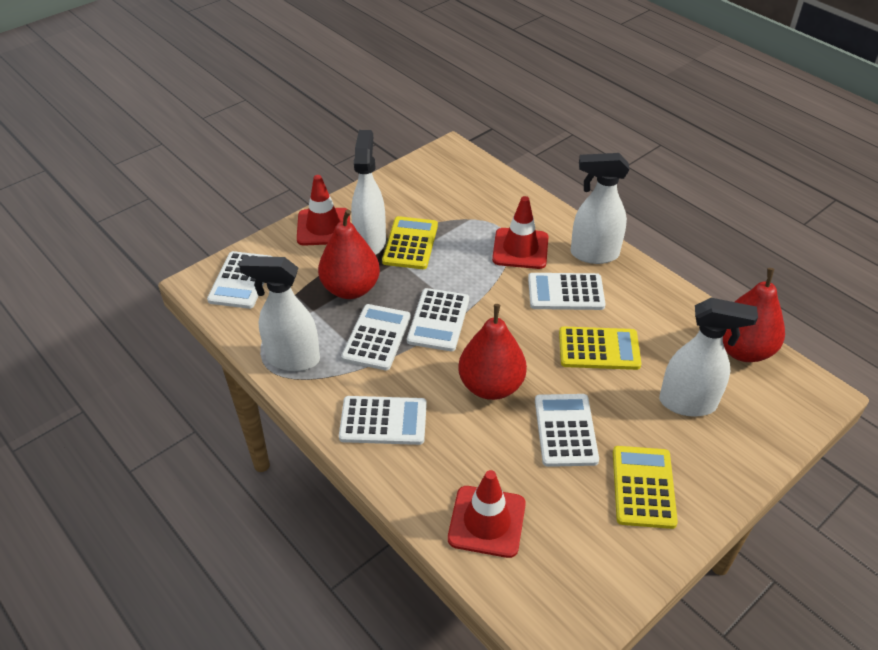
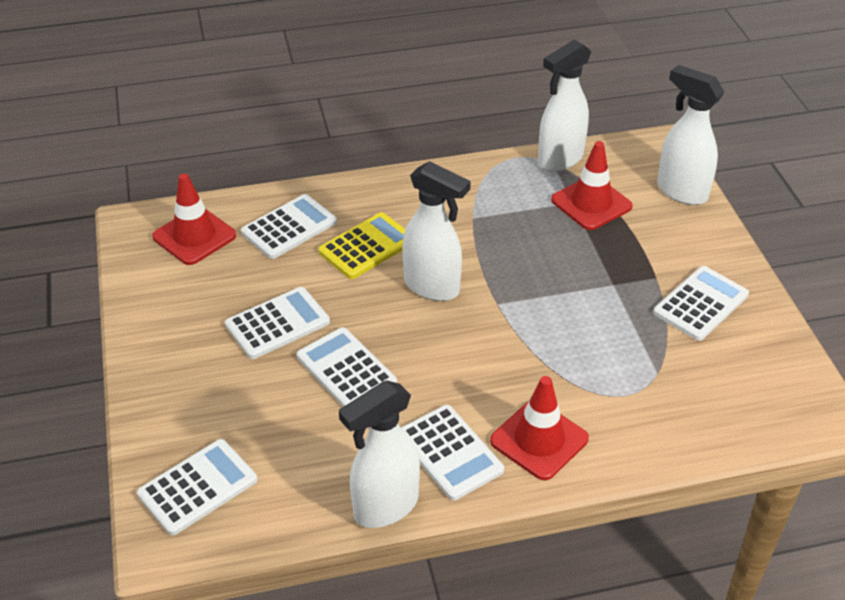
red pear: 3 -> 0
yellow calculator: 3 -> 1

